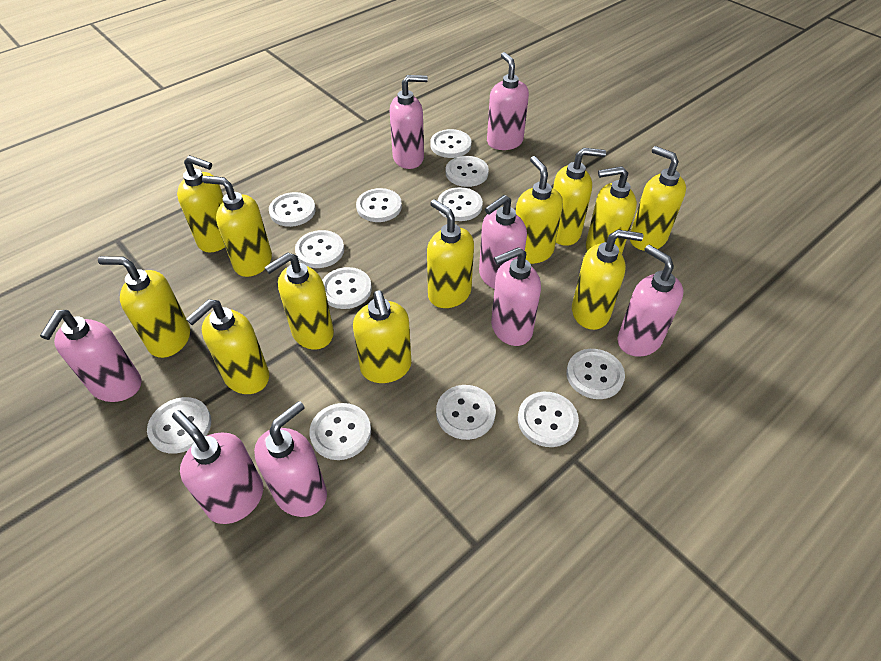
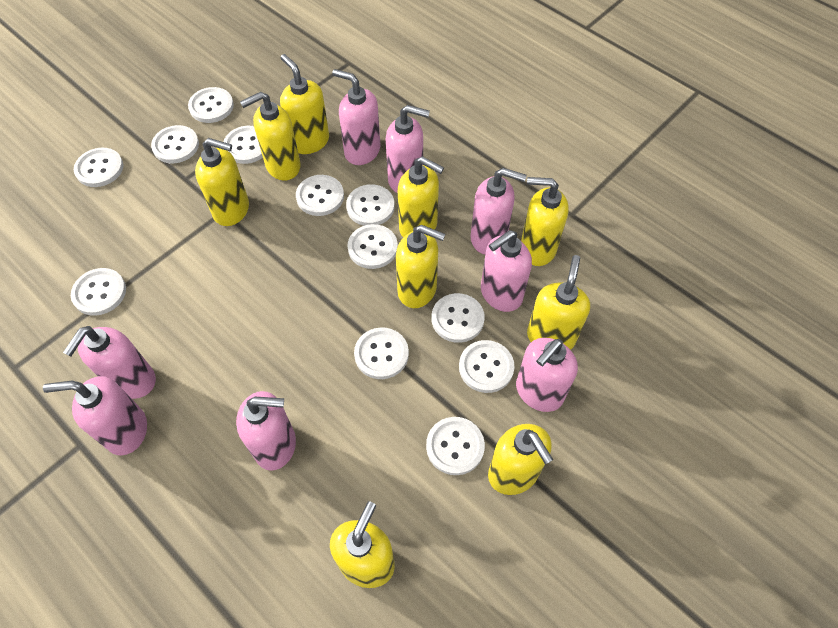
yellow soap dispenser: 12 -> 9

